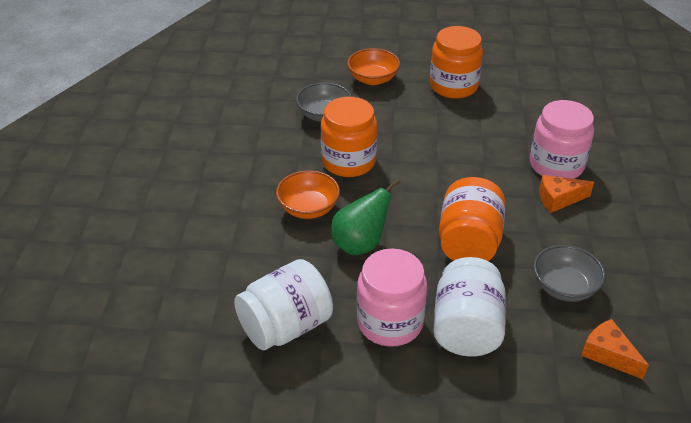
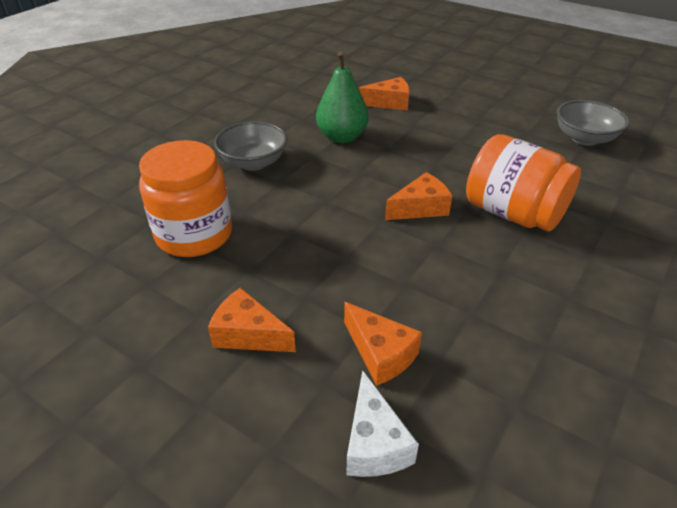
orange bowl: 2 -> 0
orange cheese: 2 -> 4
orange jar: 3 -> 2
pink jar: 2 -> 0
white cheese: 0 -> 1
white jar: 2 -> 0

